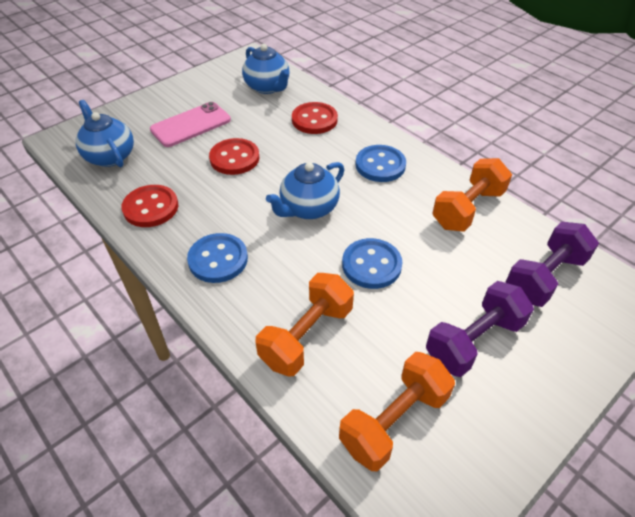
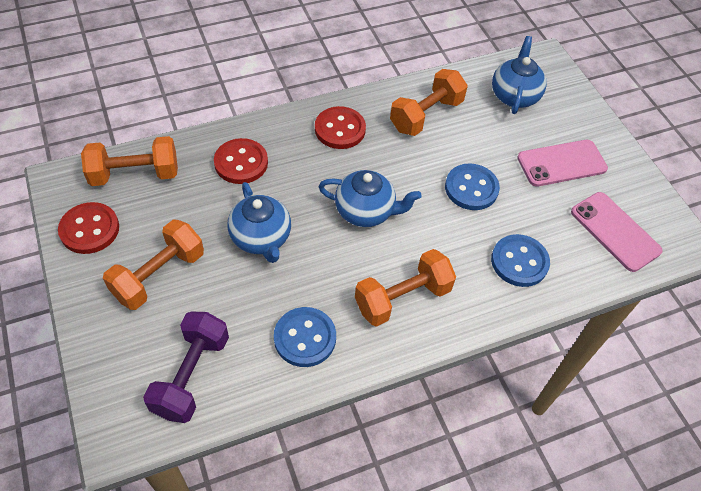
orange dumbbell: 3 -> 4
pink phone: 1 -> 2
purple dumbbell: 2 -> 1

